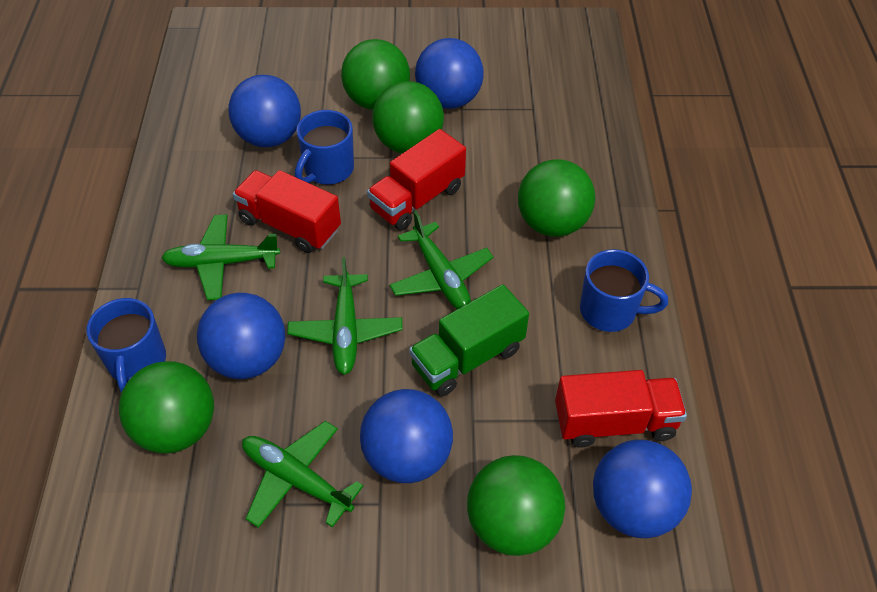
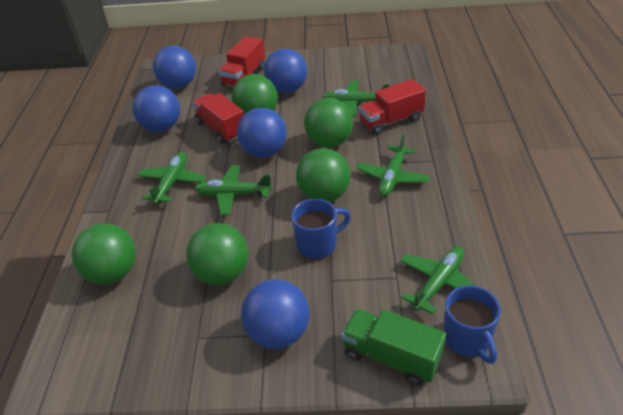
blue mug: 3 -> 2
green plane: 4 -> 5

